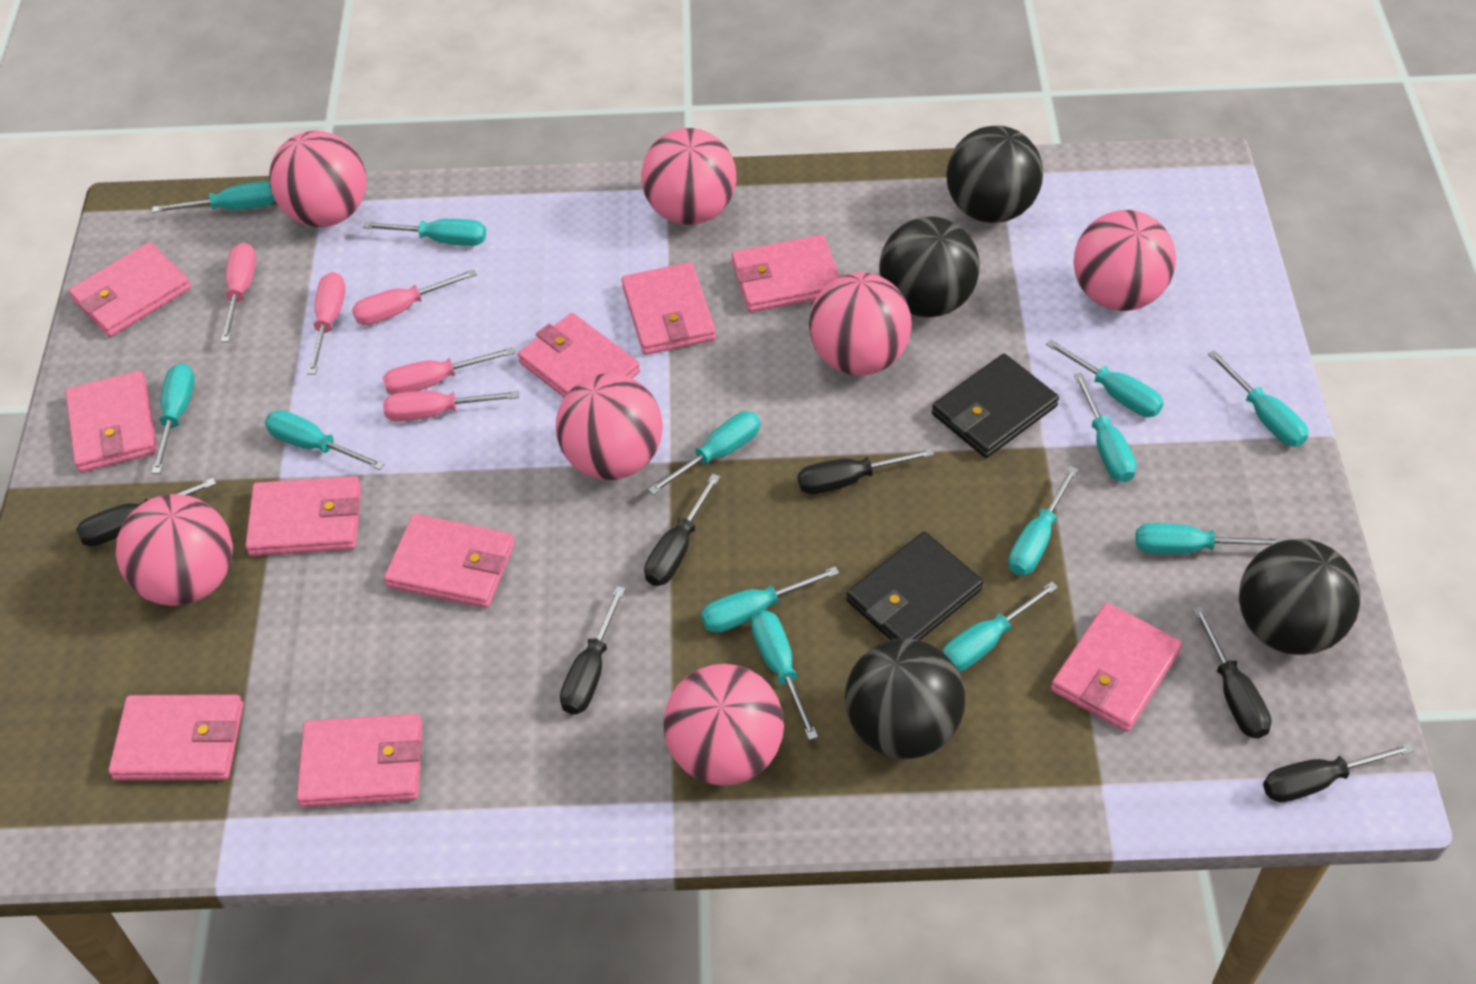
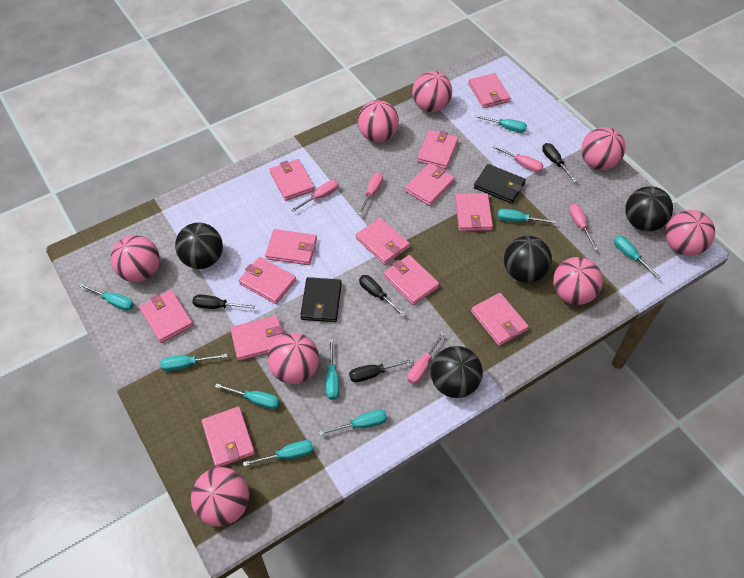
black screwdriver: 6 -> 4
pink ball: 7 -> 8
pink wallet: 10 -> 13
turquoise screwdriver: 13 -> 9

